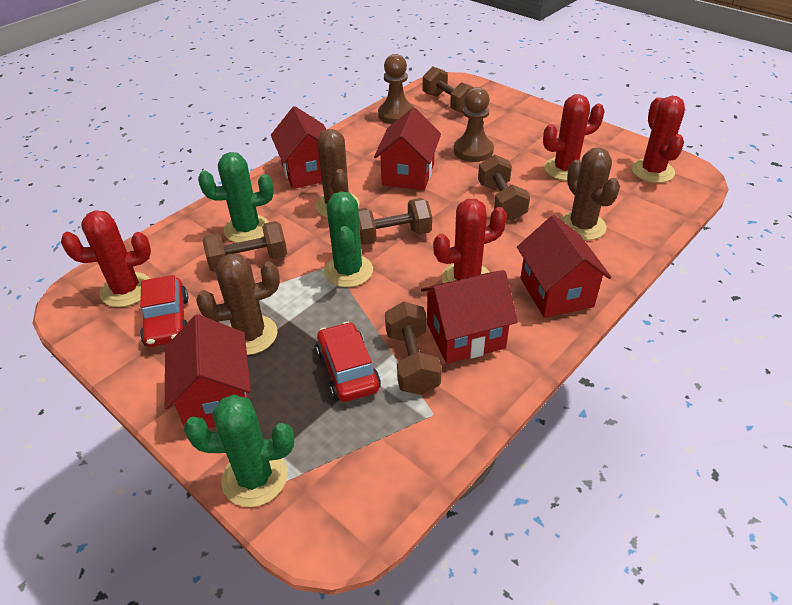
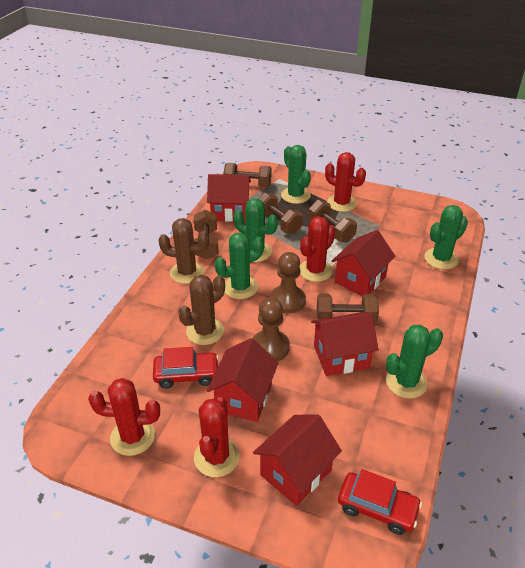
brown cactus: 3 -> 2
green cactus: 3 -> 5

